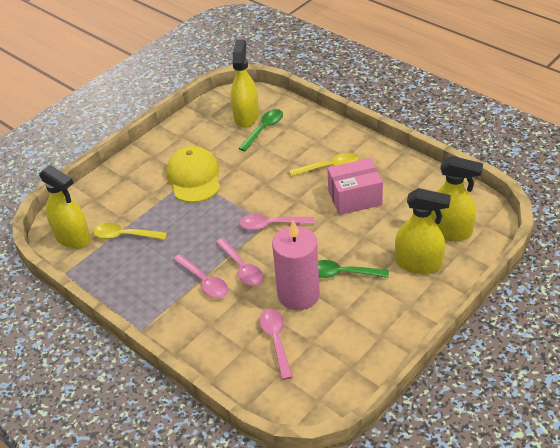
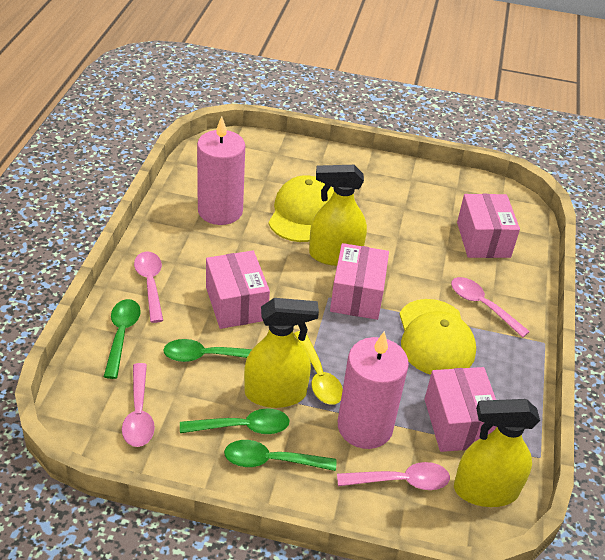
green spoon: 2 -> 4
pink box: 1 -> 4
pink candle: 1 -> 2
yellow cap: 1 -> 2
yellow spoon: 2 -> 1
yellow spray bottle: 4 -> 3

